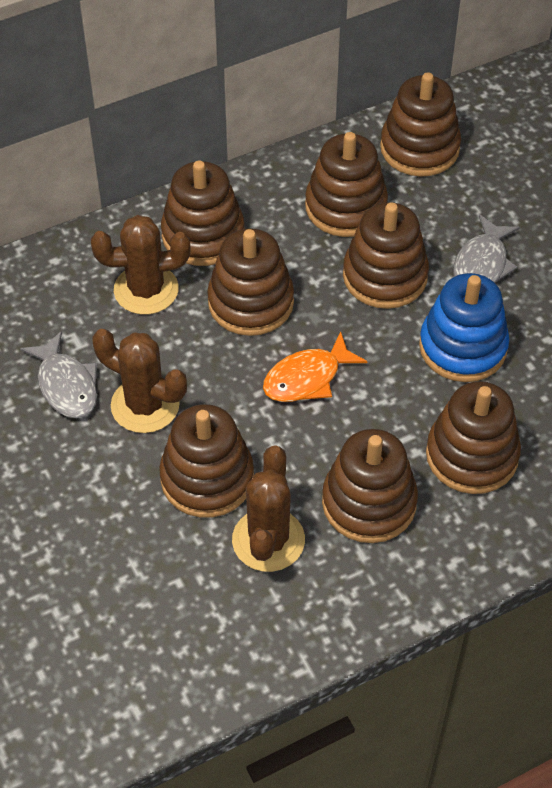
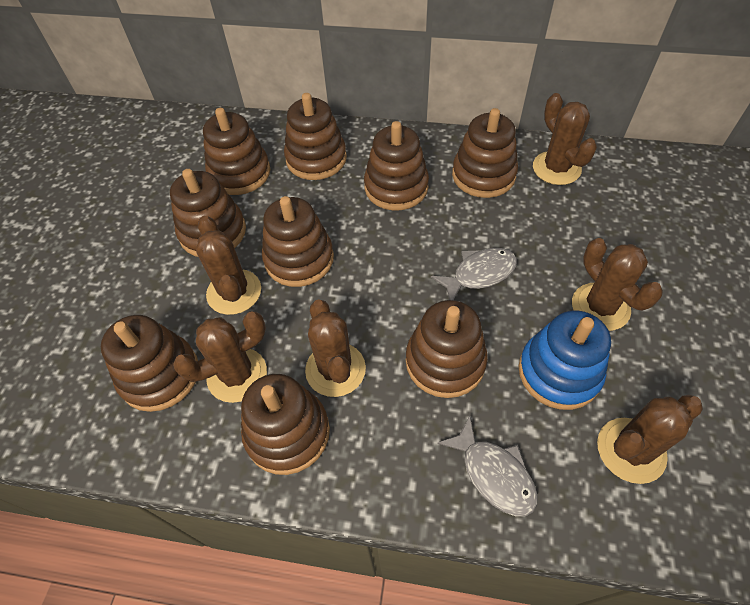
brown cactus: 3 -> 6
brown stacking toy: 8 -> 9
orange fish: 1 -> 0

